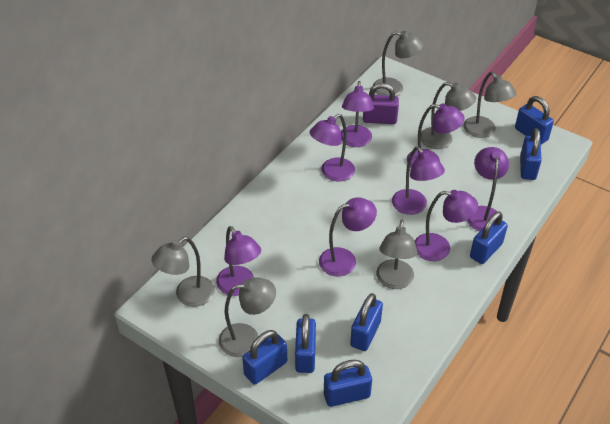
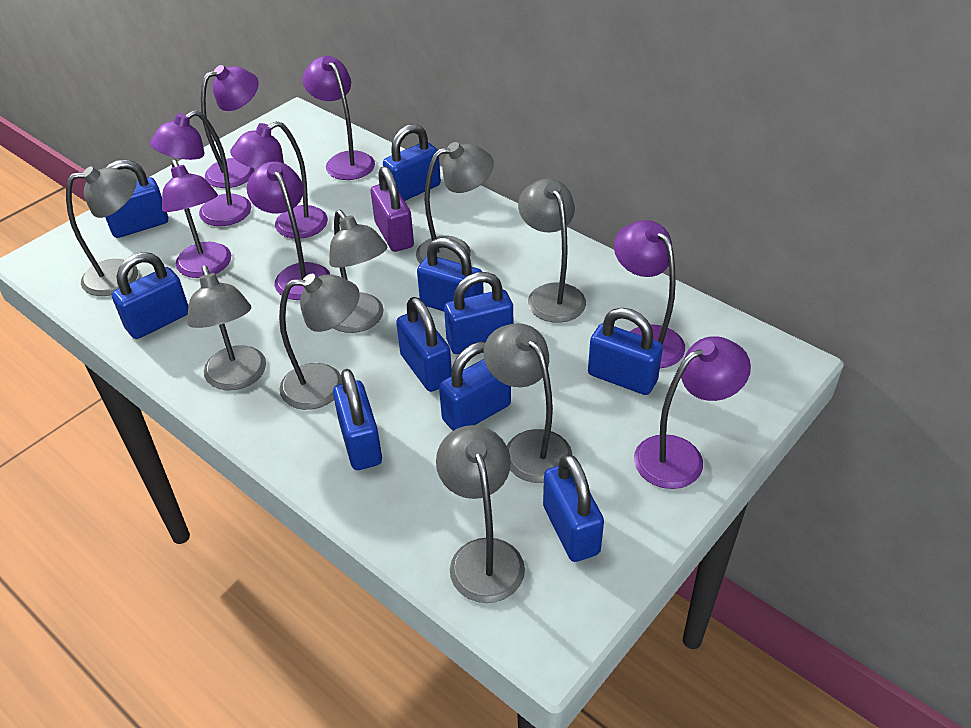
blue padlock: 7 -> 10
grey lamp: 6 -> 8

